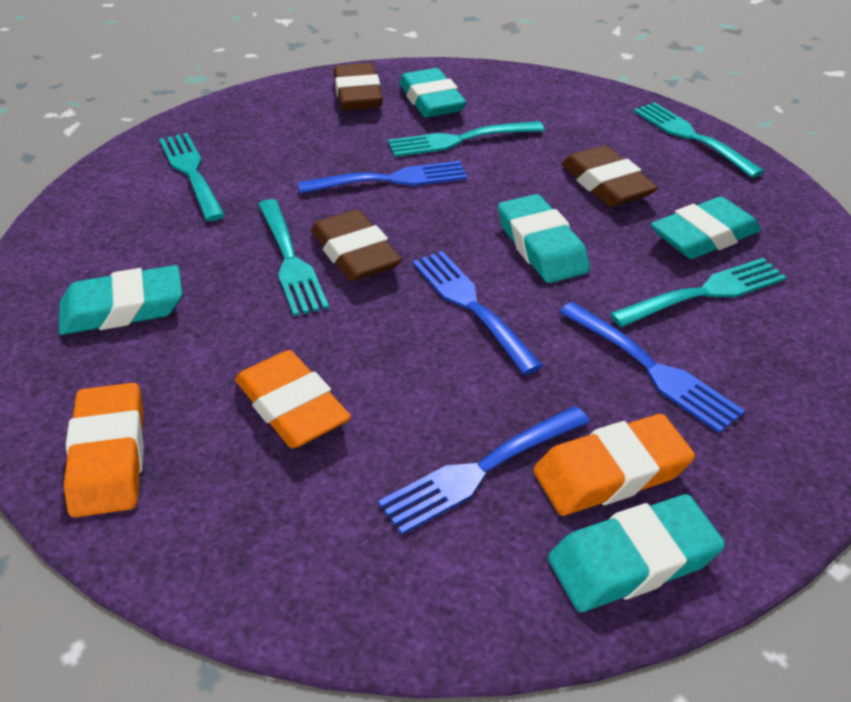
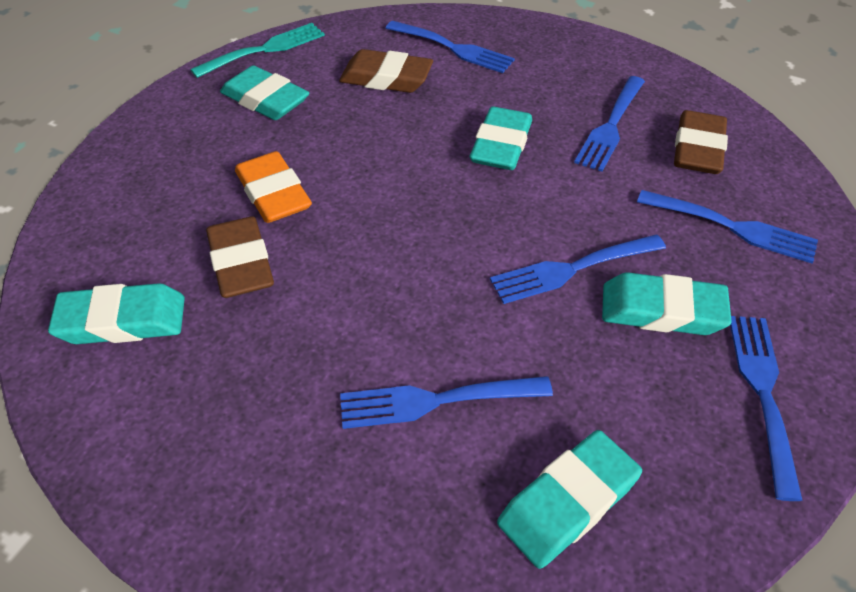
blue fork: 4 -> 6
orange eraser: 3 -> 1
turquoise fork: 5 -> 1

